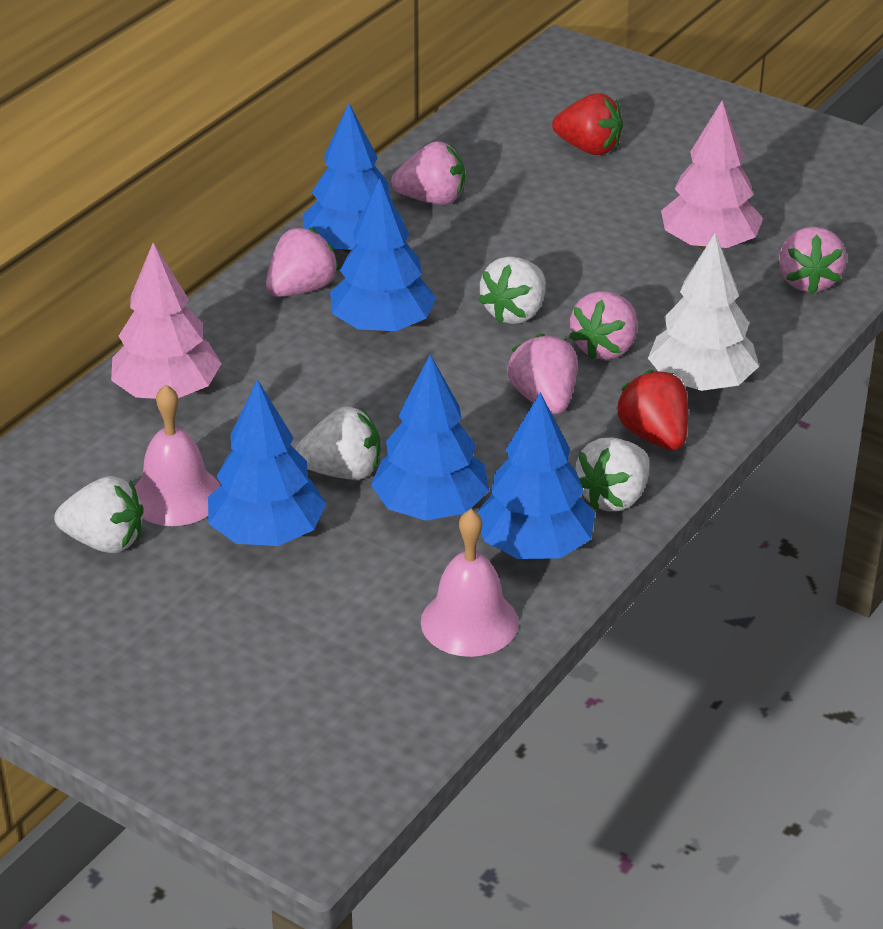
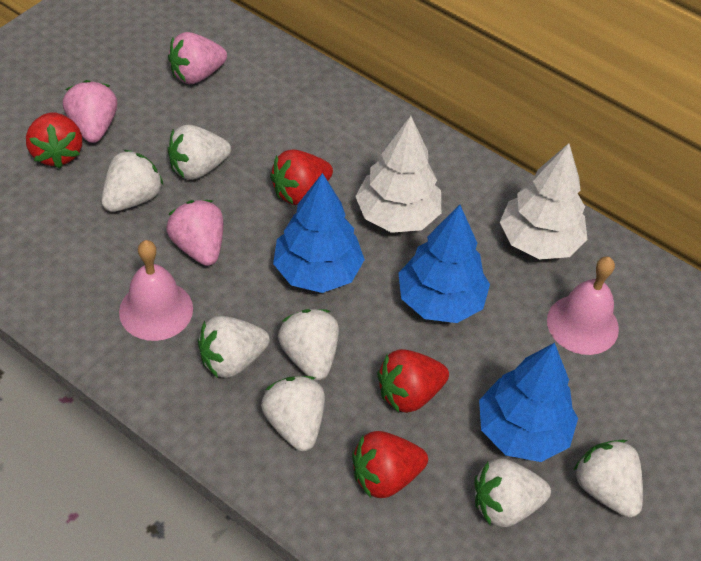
blue tree: 5 -> 3
pink strawberry: 5 -> 3
pink tree: 2 -> 0
red strawberry: 2 -> 4
white strawberry: 4 -> 7
white tree: 1 -> 2

